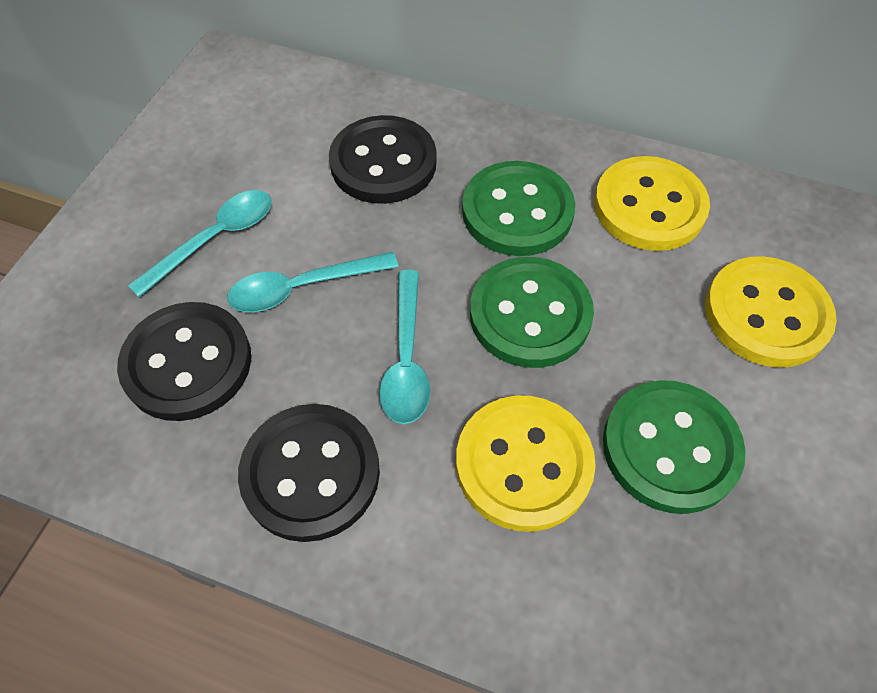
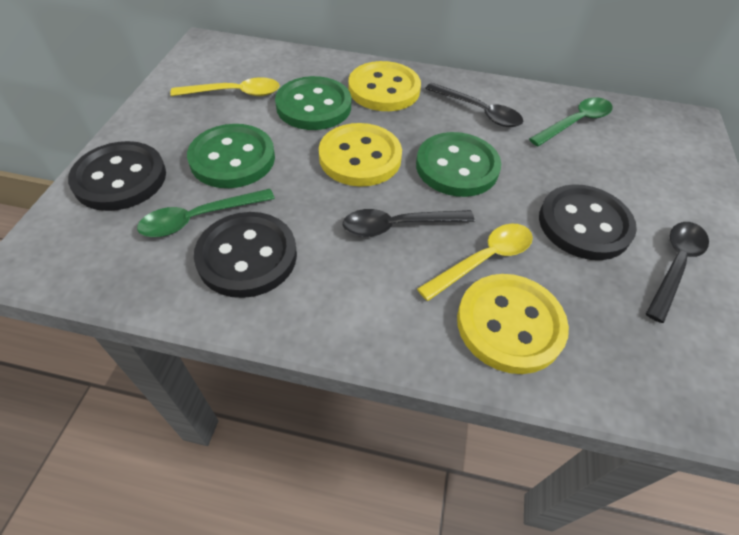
black spoon: 0 -> 3
green spoon: 0 -> 2
turquoise spoon: 3 -> 0
yellow spoon: 0 -> 2

